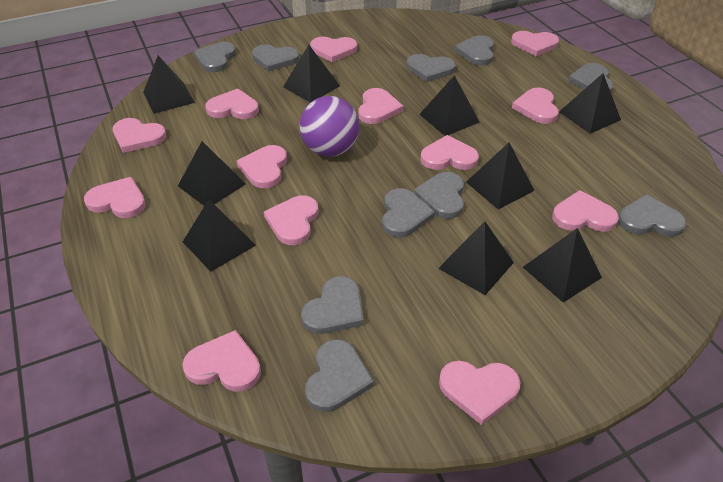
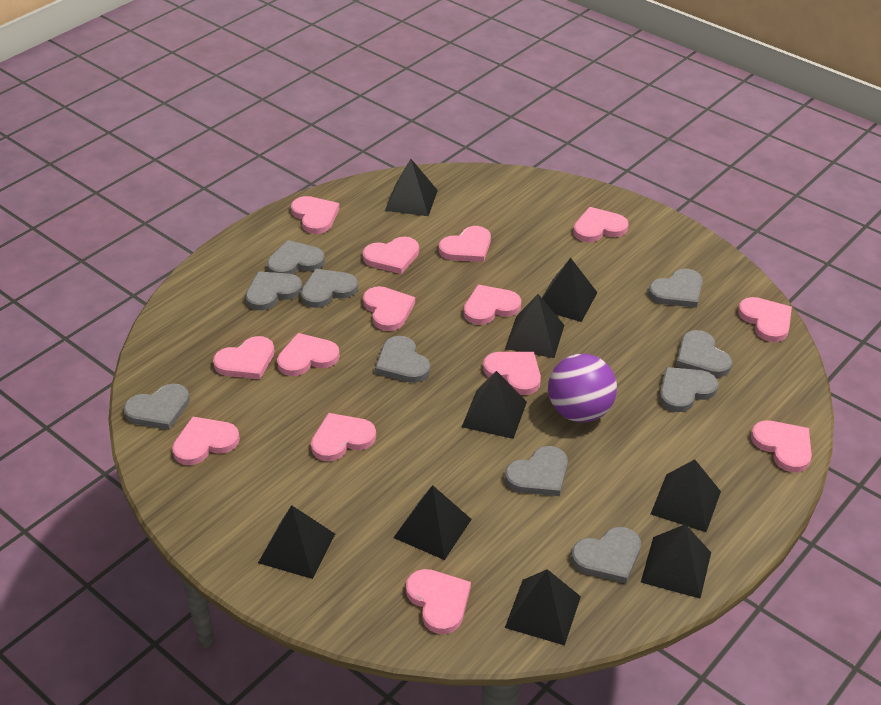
pink heart: 13 -> 14

